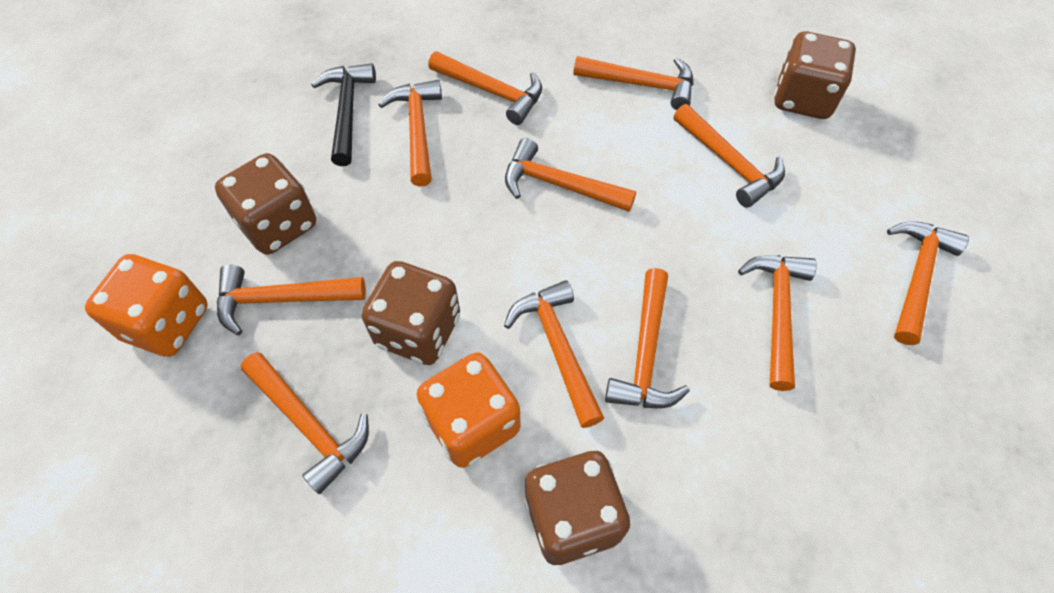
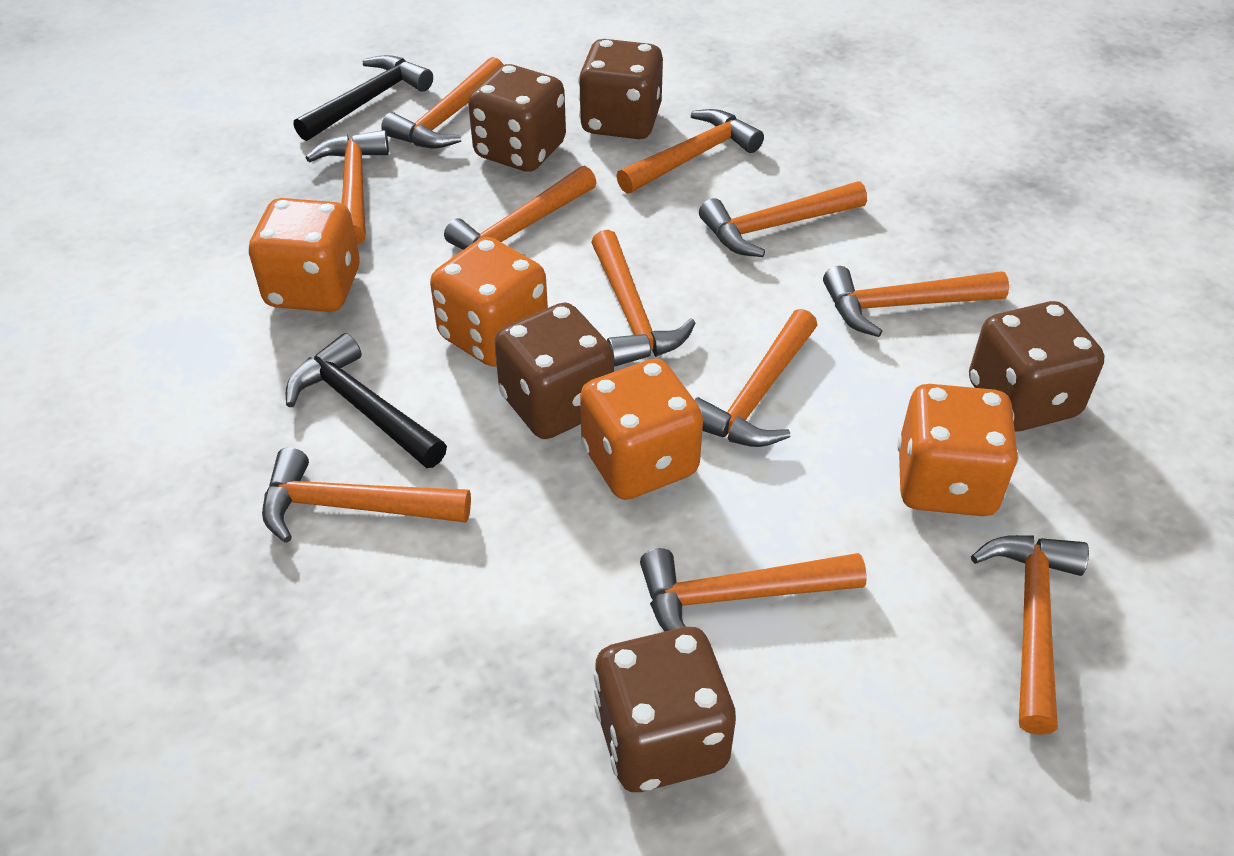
black hammer: 1 -> 2
brown dice: 4 -> 5
orange dice: 2 -> 4

